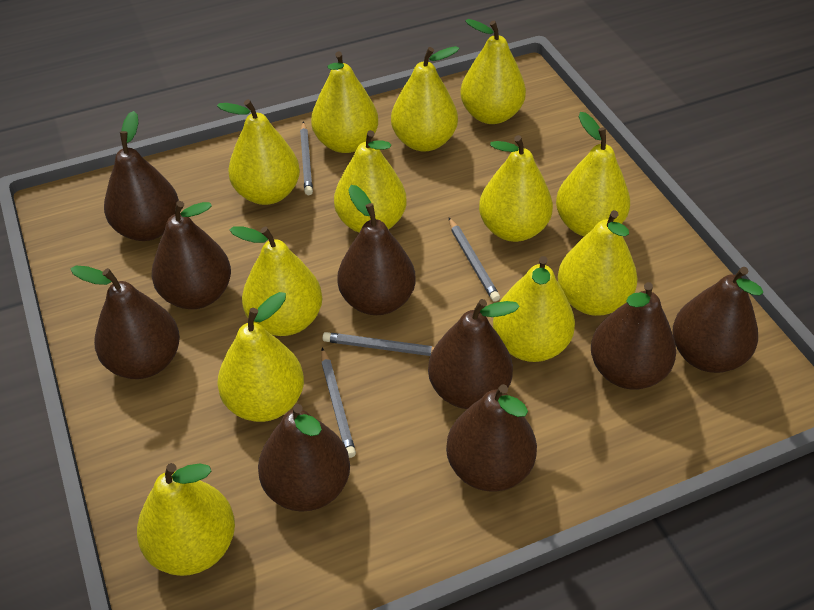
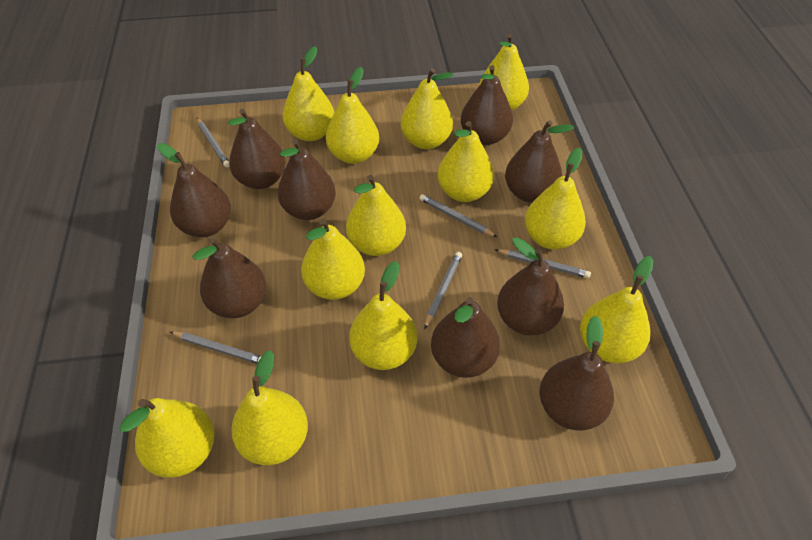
grey pencil: 4 -> 5

